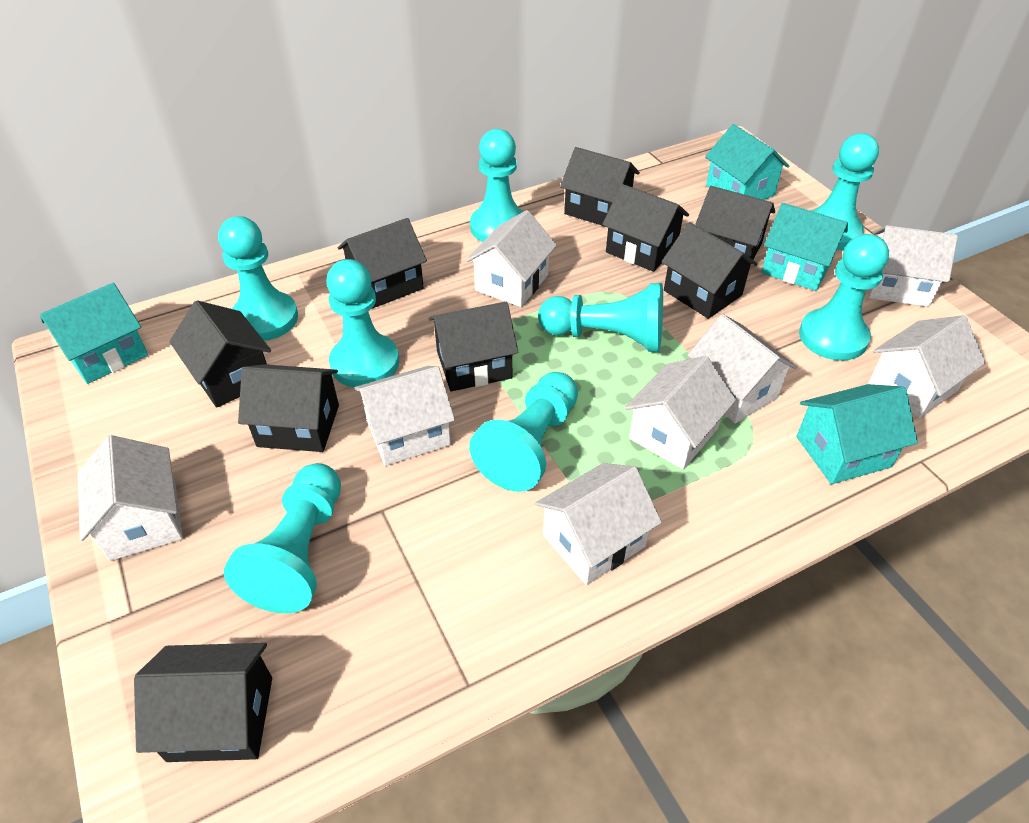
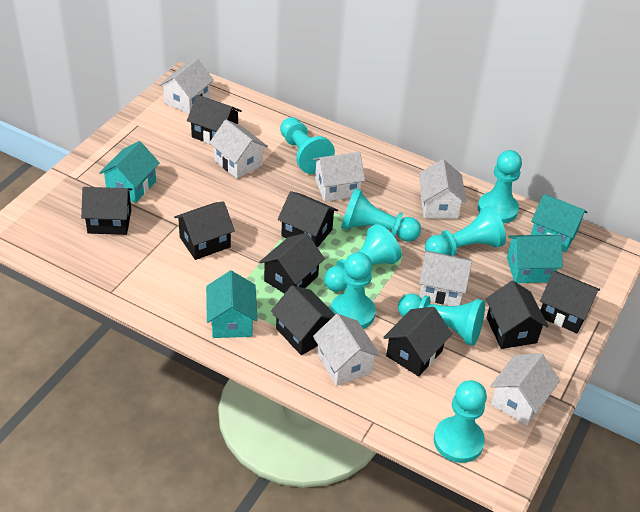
white house: 8 -> 7

